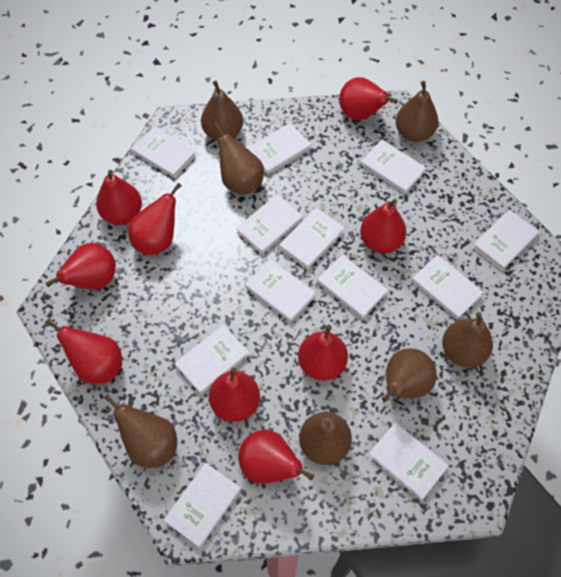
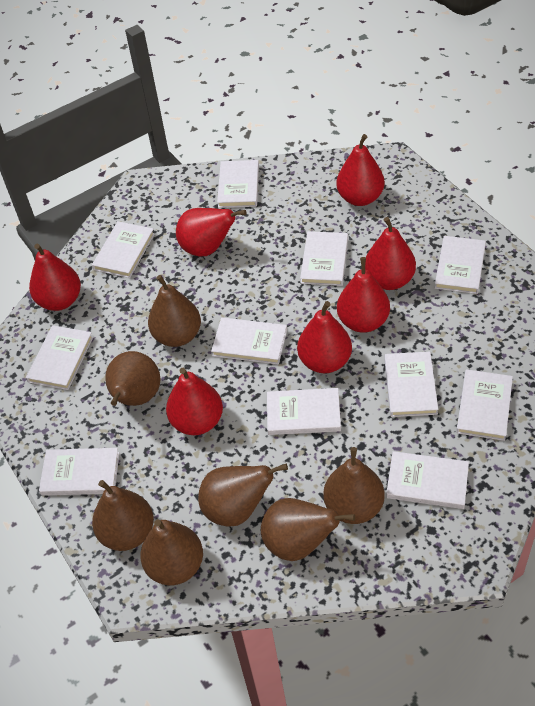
red pear: 9 -> 7
white book: 12 -> 11

